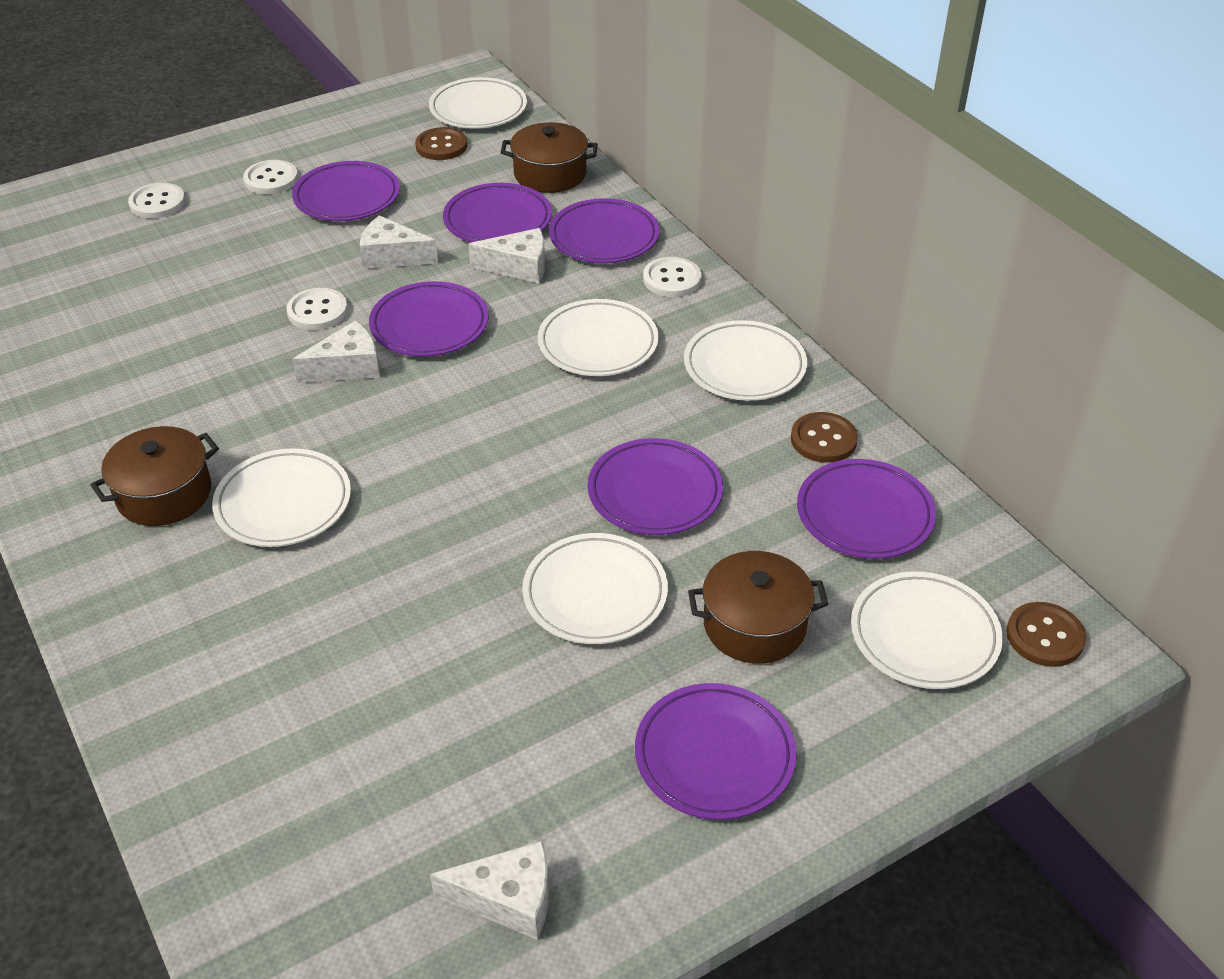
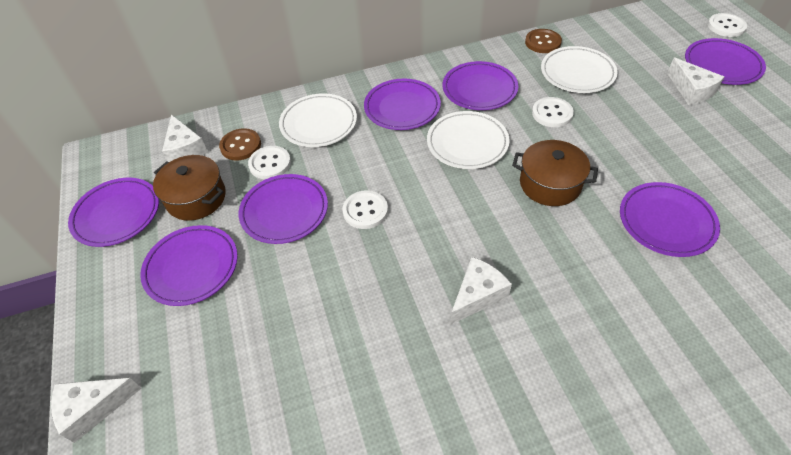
brown button: 3 -> 2
brown pot: 3 -> 2
white plate: 6 -> 3

